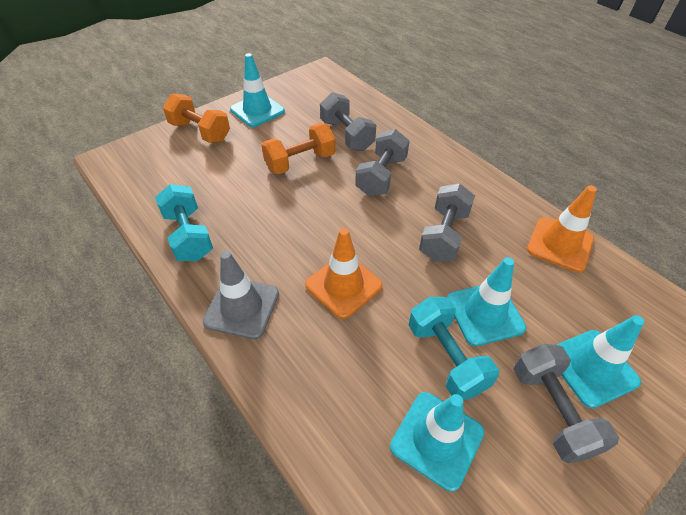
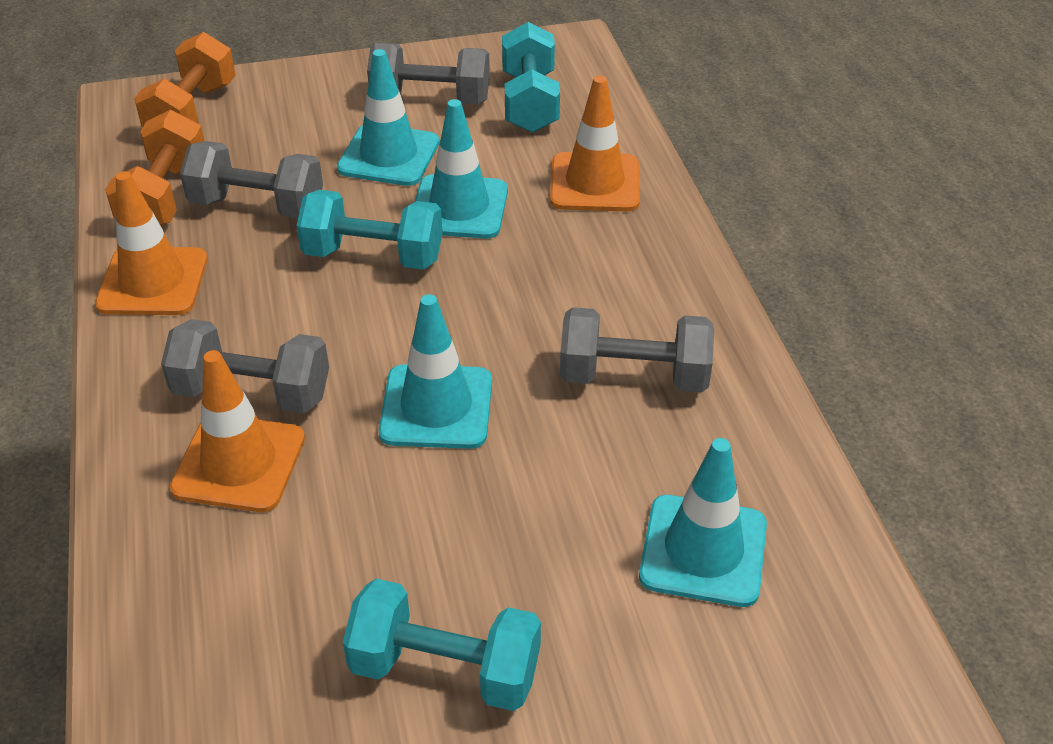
grey traffic cone: 1 -> 0
orange traffic cone: 2 -> 3
turquoise dumbbell: 2 -> 3

